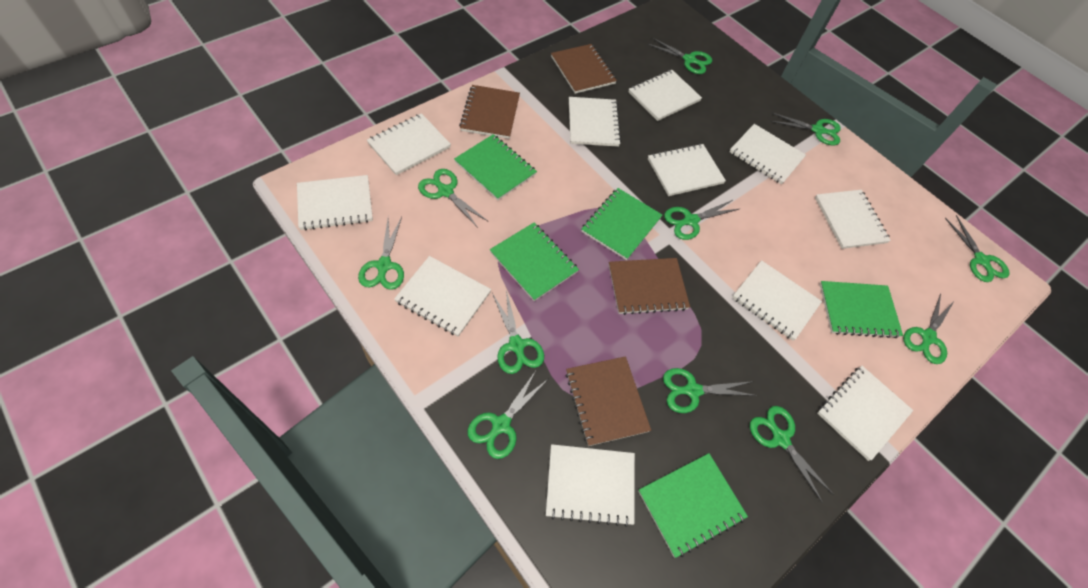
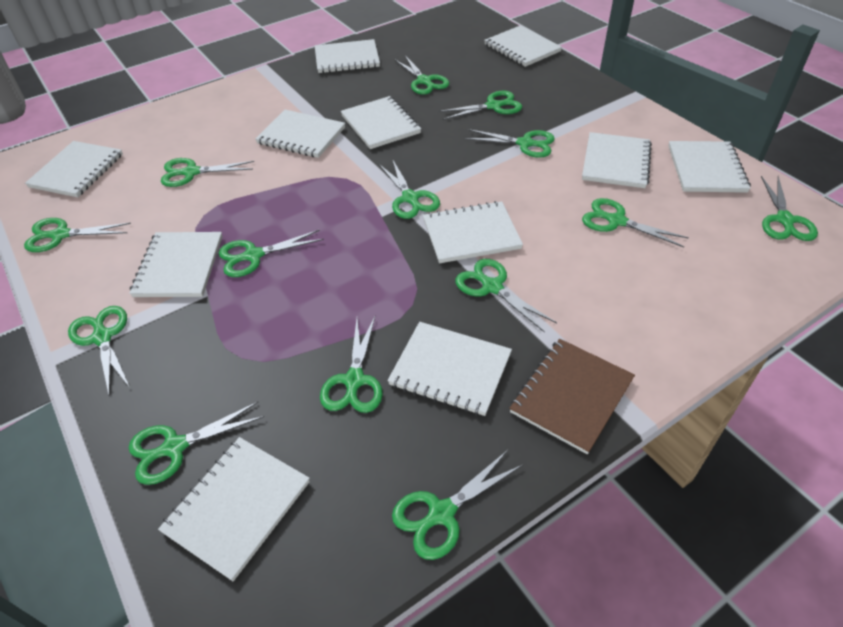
brown notebook: 4 -> 1
green notebook: 5 -> 0
green scissors: 11 -> 14

